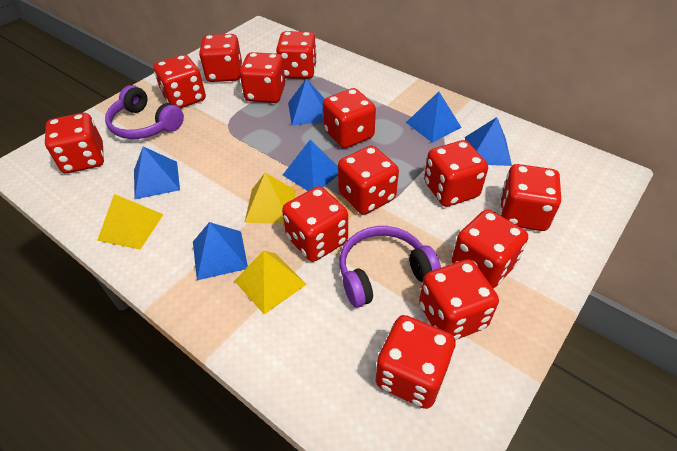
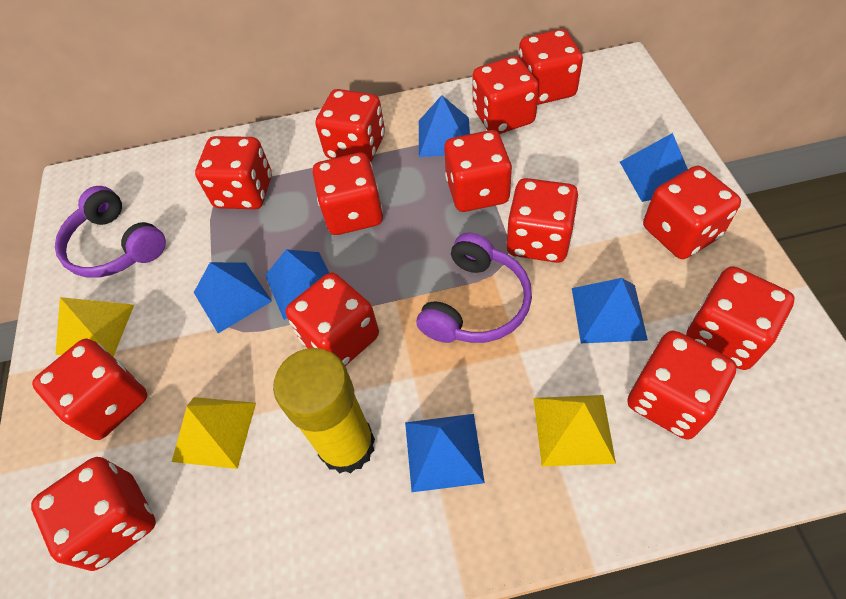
yellow glue stick: 0 -> 1

